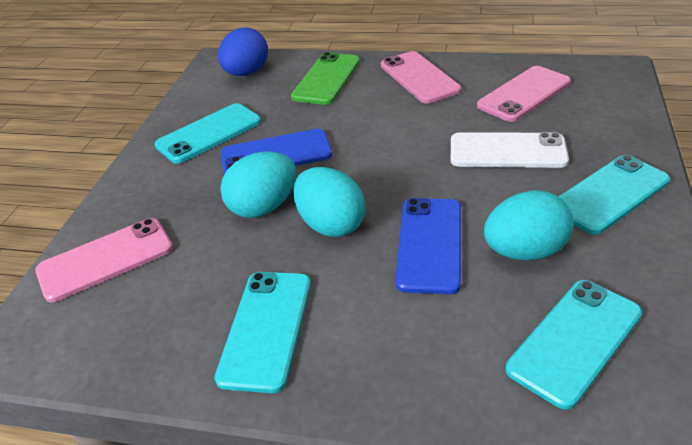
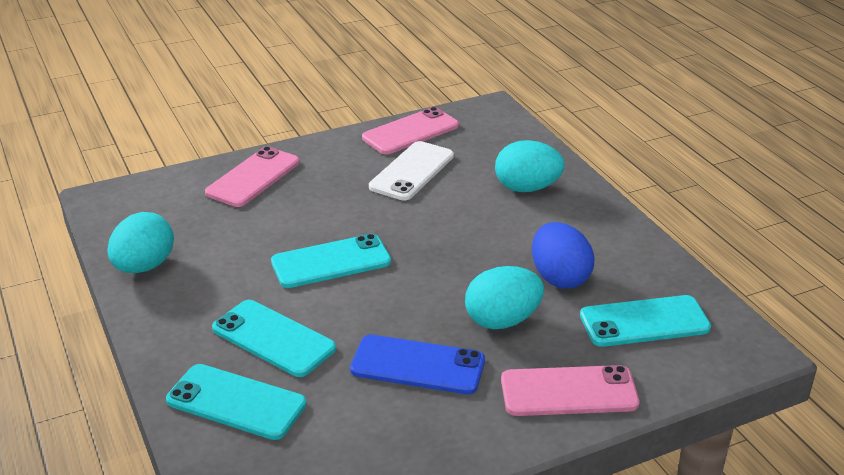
blue phone: 2 -> 1
green phone: 1 -> 0

